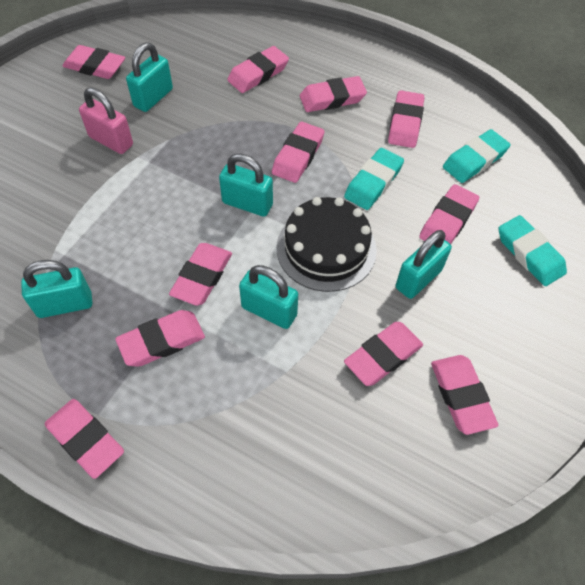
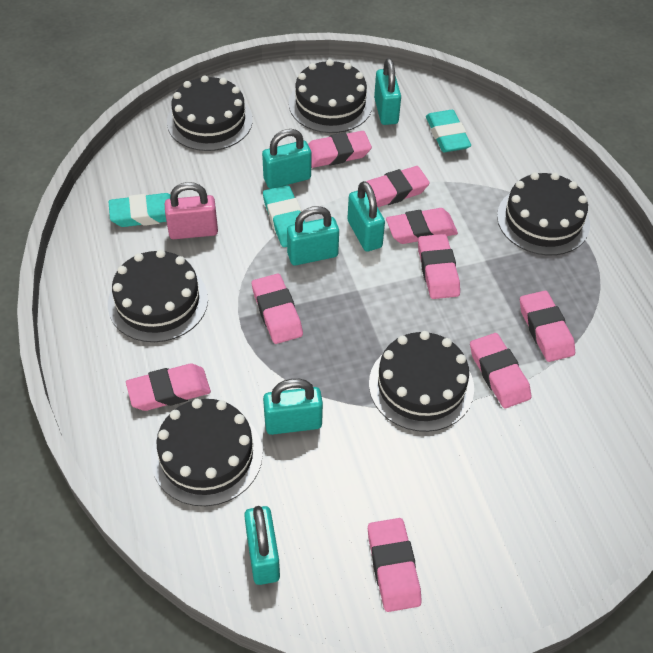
black cake: 1 -> 6
pink eraser: 11 -> 9
turquoise padlock: 5 -> 6

